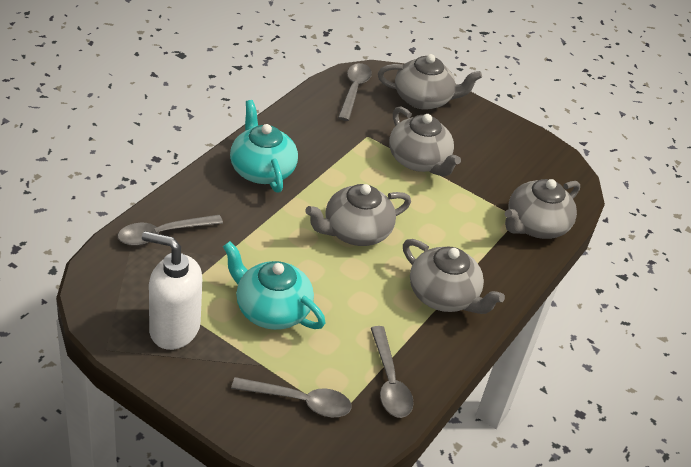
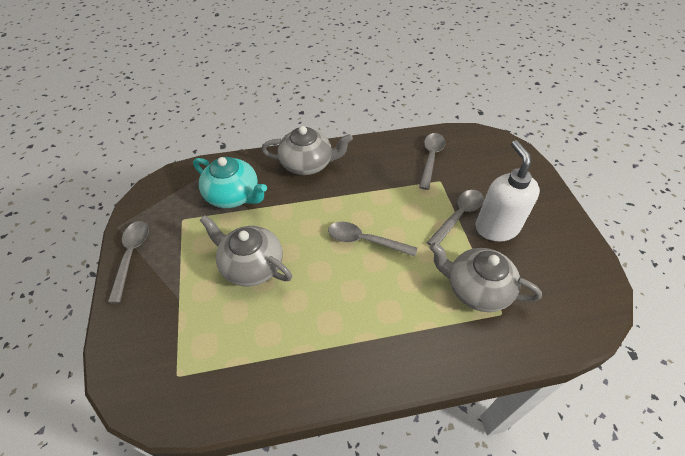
grey teapot: 5 -> 3
turquoise teapot: 2 -> 1

